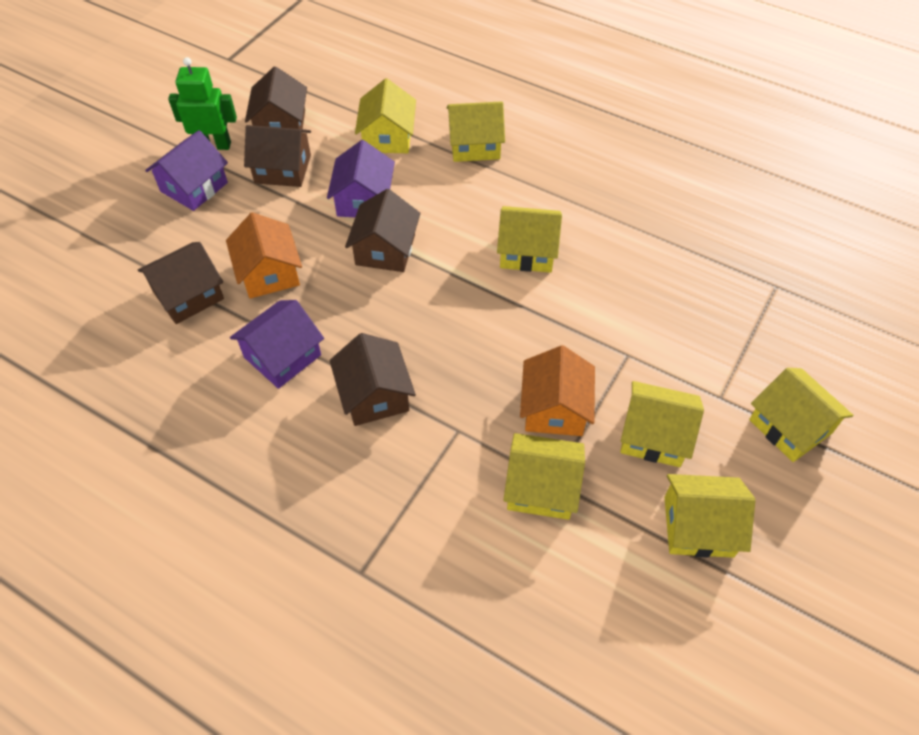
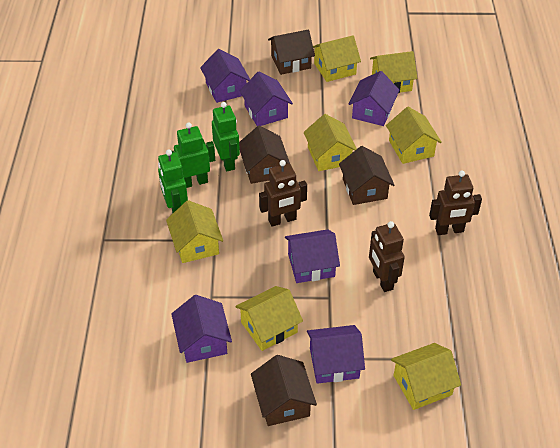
brown house: 5 -> 4
brown robot: 0 -> 3
green robot: 1 -> 3
orange house: 2 -> 0
purple house: 3 -> 6

